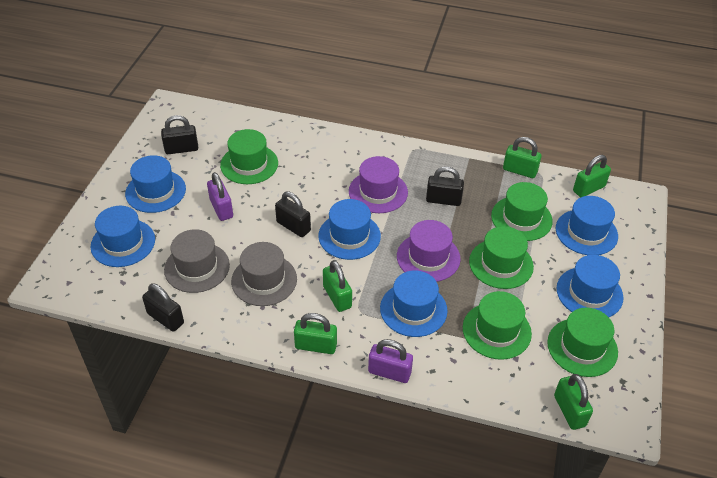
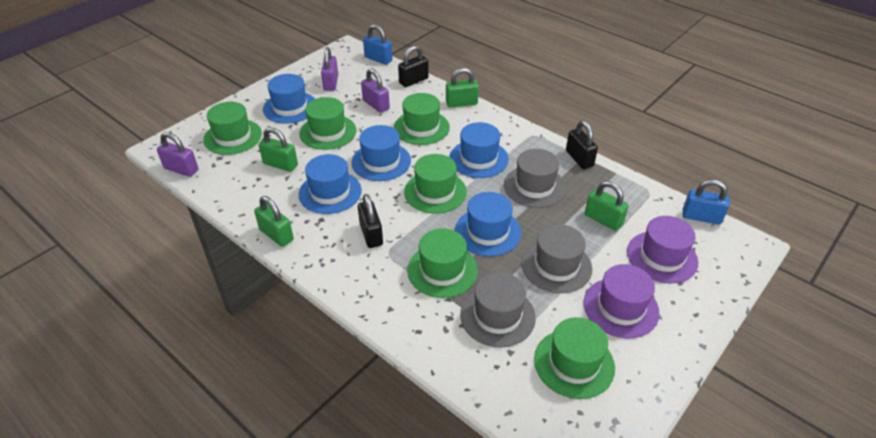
black padlock: 4 -> 3
blue hat: 6 -> 5
blue padlock: 0 -> 2
green hat: 5 -> 6
green padlock: 5 -> 4
grey hat: 2 -> 3
purple padlock: 2 -> 3

